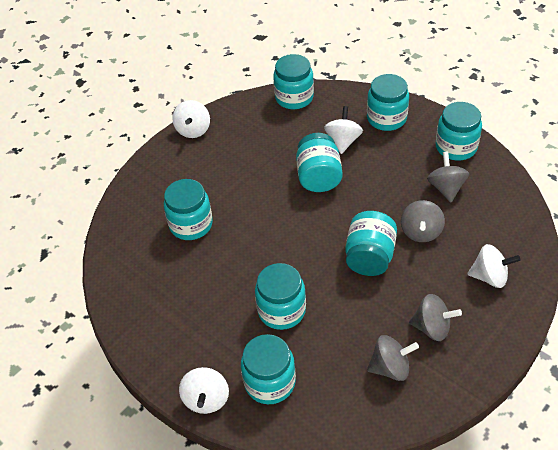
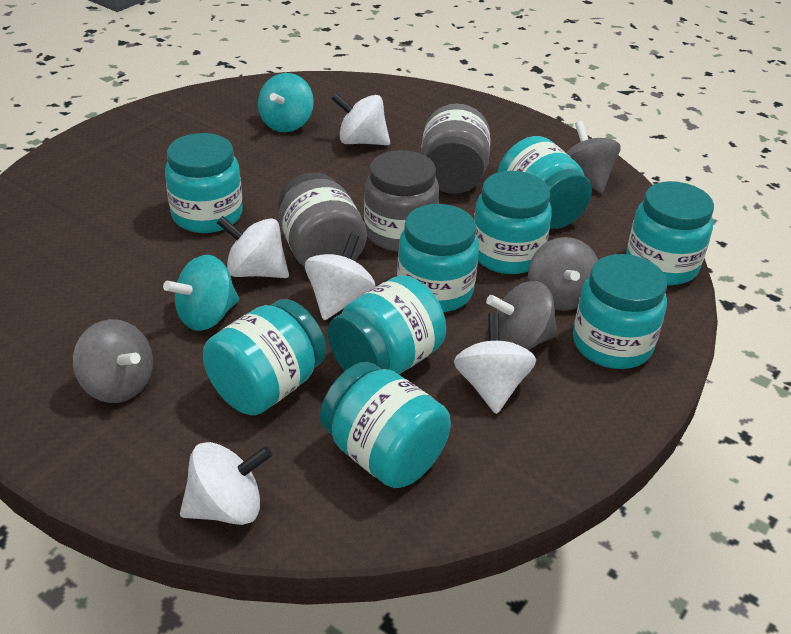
grey jar: 0 -> 3
turquoise jar: 8 -> 9
turquoise spinning top: 0 -> 2
white spinning top: 4 -> 5

